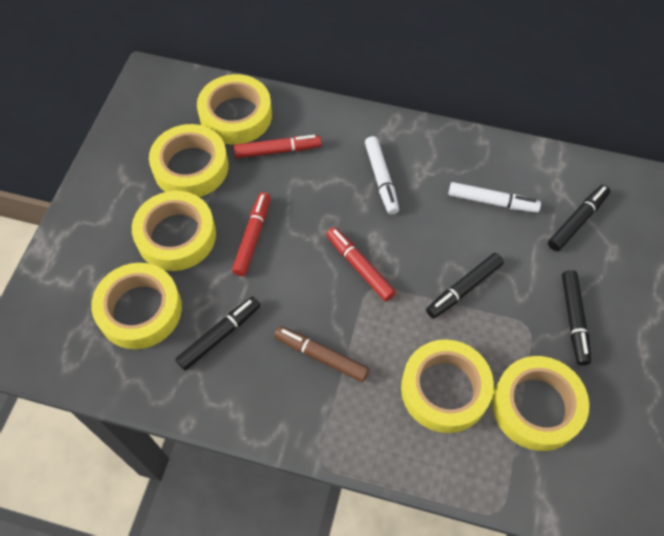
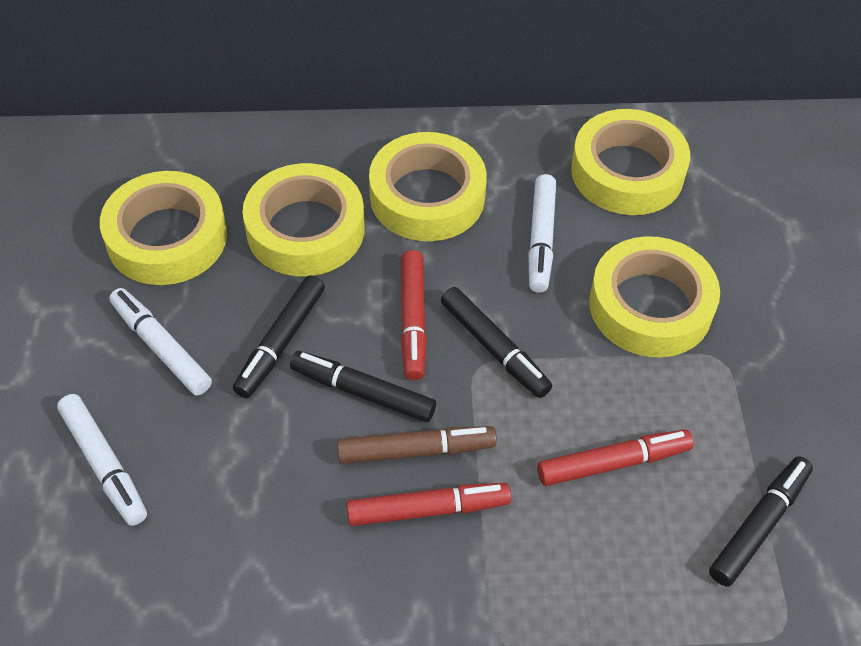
white marker: 2 -> 3
yellow tape: 6 -> 5

